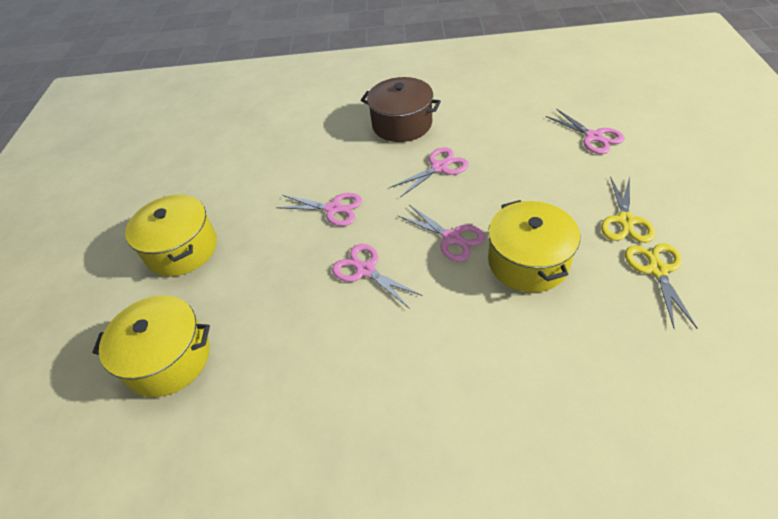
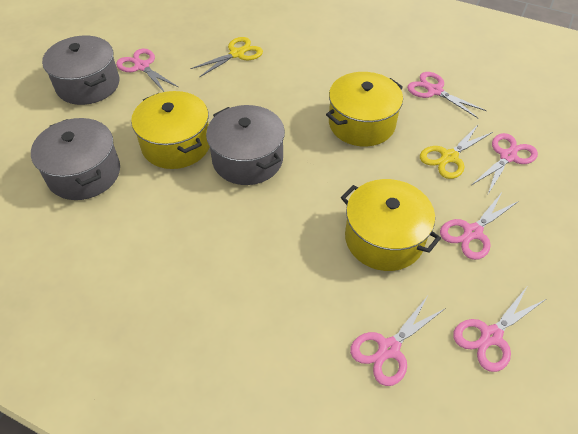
brown pot: 1 -> 0
grey pot: 0 -> 3
pink scissors: 5 -> 6

